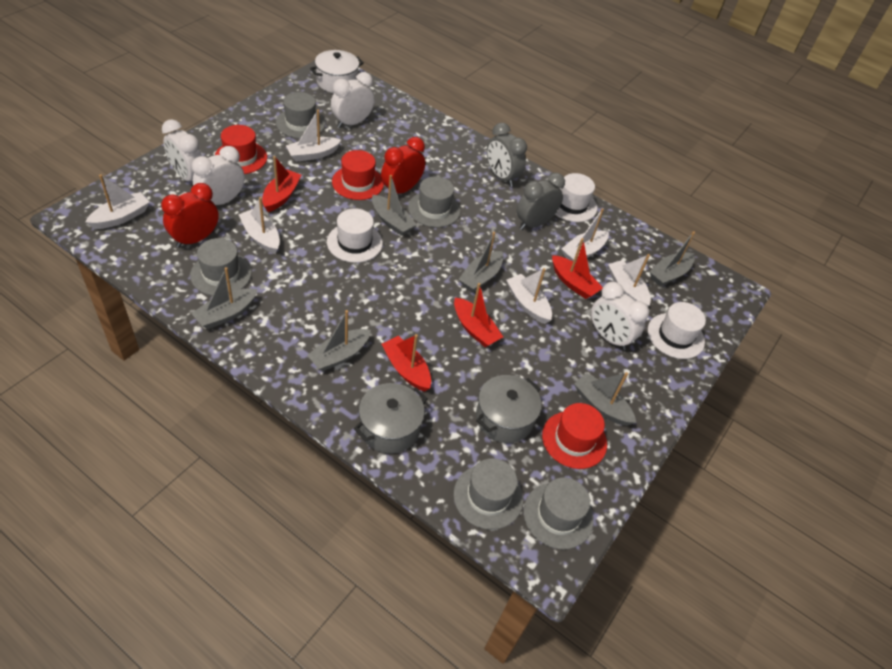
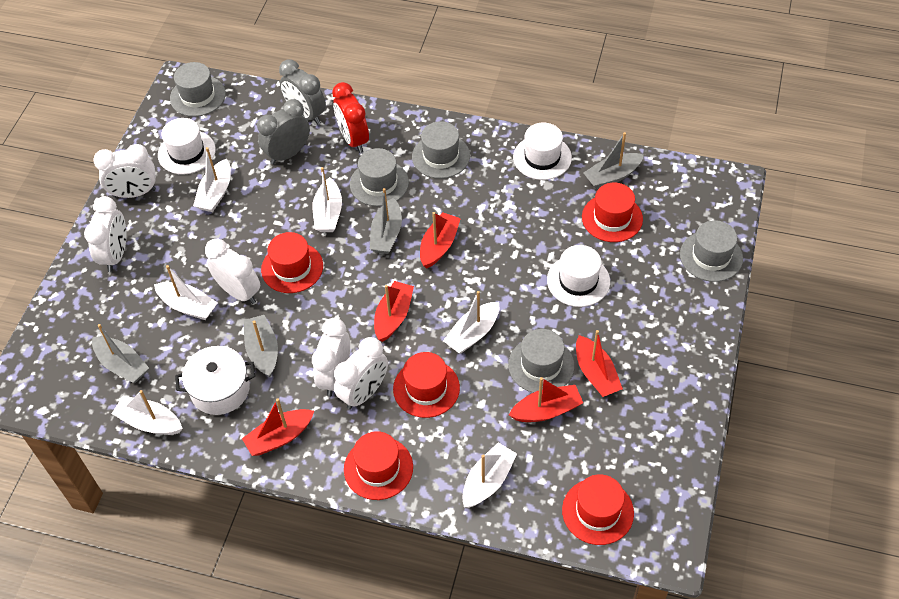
grey boat: 6 -> 4
grey pot: 2 -> 0
red boat: 4 -> 5
red clock: 2 -> 1
red hat: 3 -> 5
white clock: 4 -> 5

